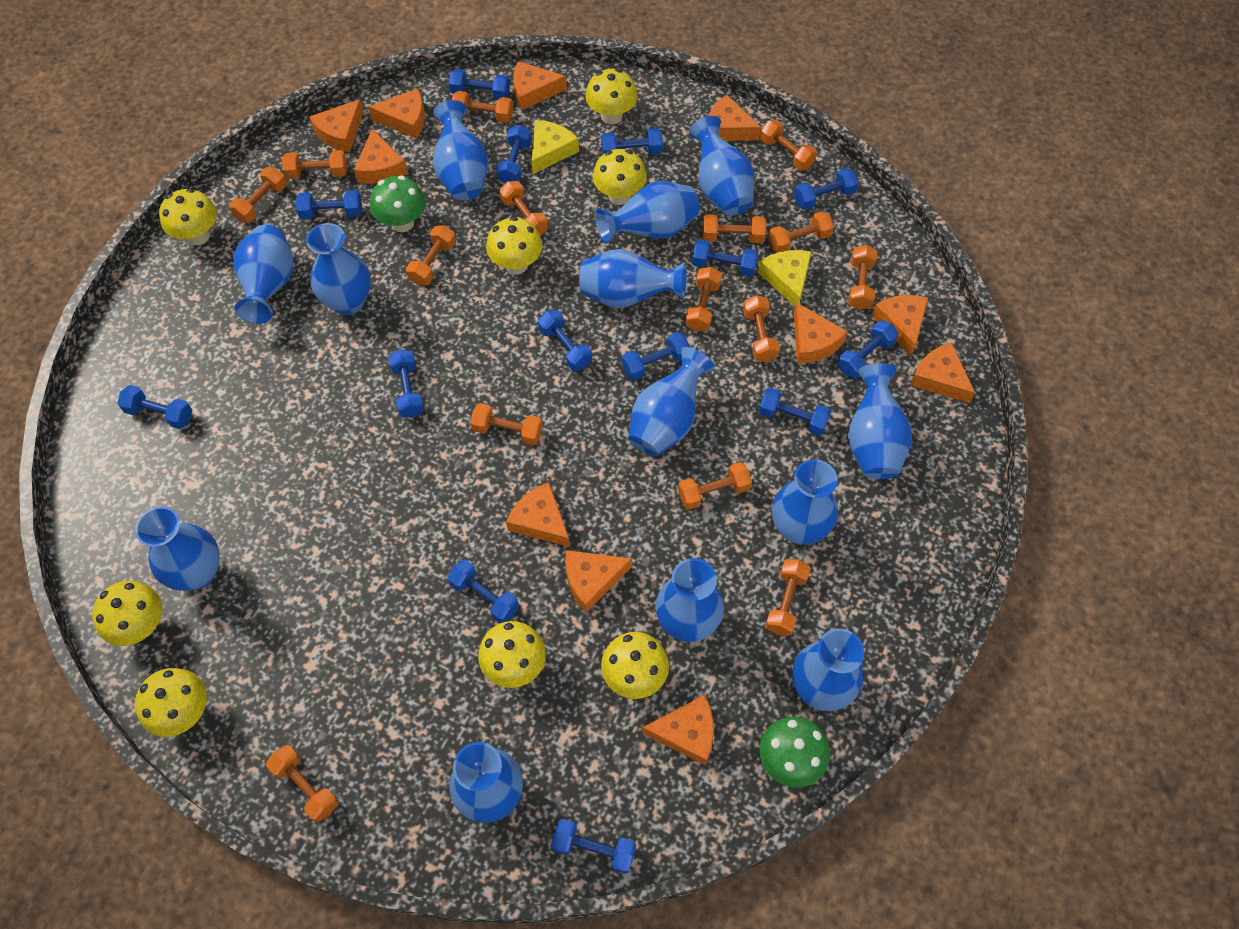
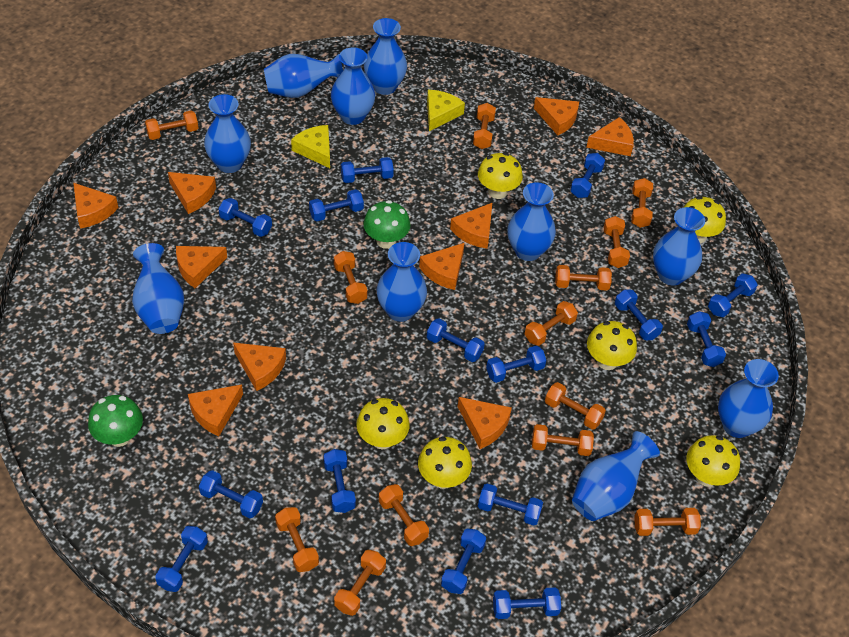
blue dumbbell: 14 -> 15
blue vase: 13 -> 10
orange cheese: 11 -> 10
orange dumbbell: 15 -> 13
yellow mushroom: 8 -> 6

